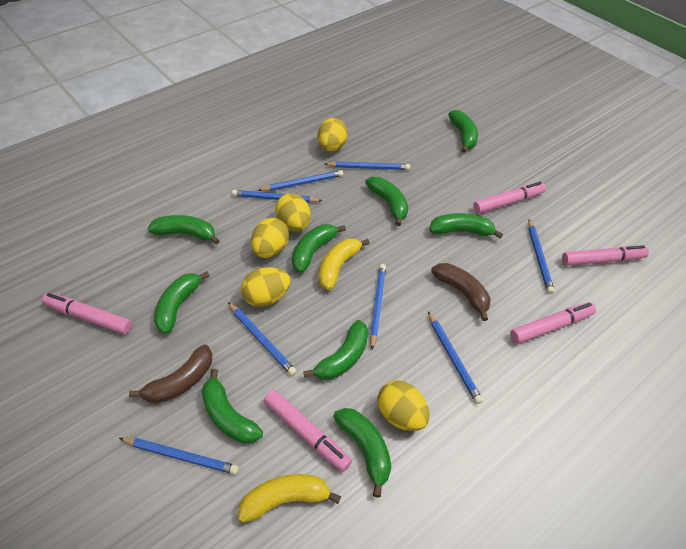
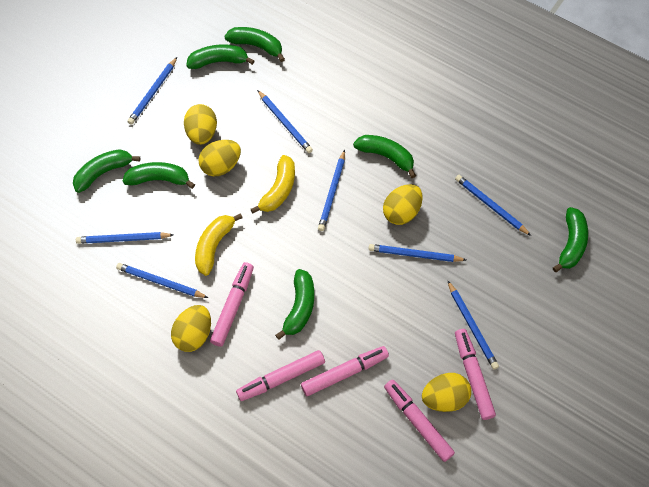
brown banana: 2 -> 0
green banana: 9 -> 7

